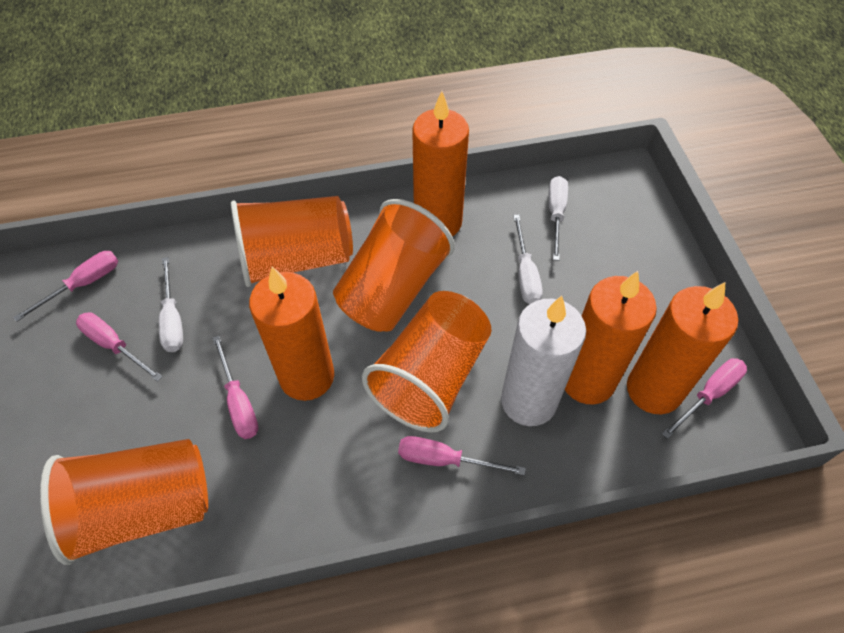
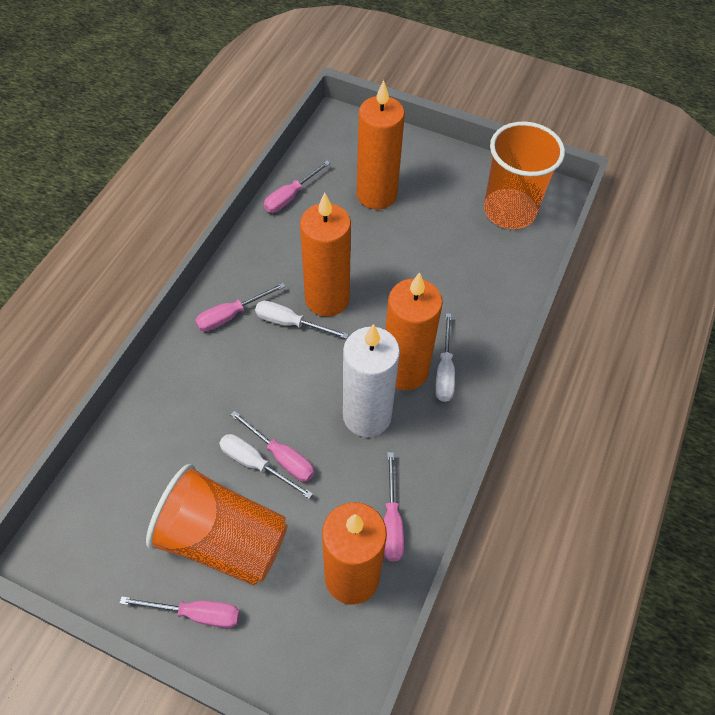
orange cup: 4 -> 2

